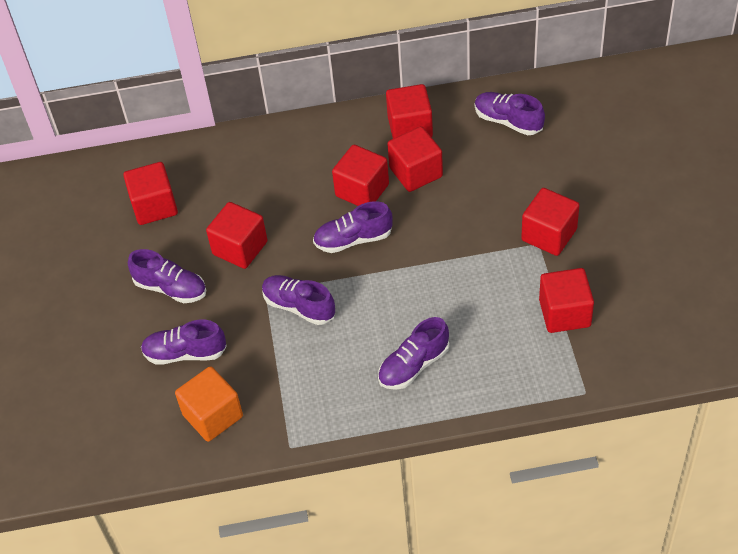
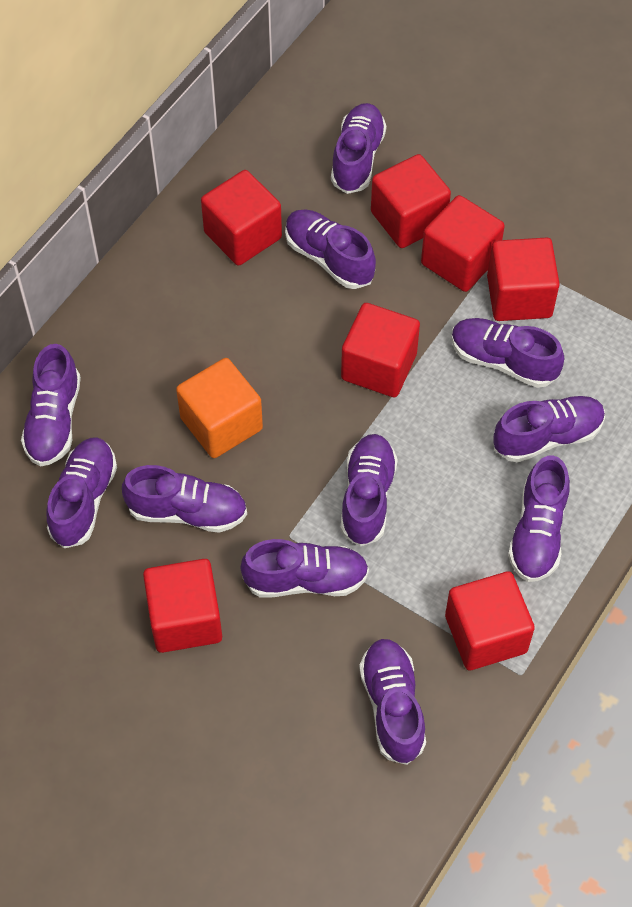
purple shoe: 6 -> 11

